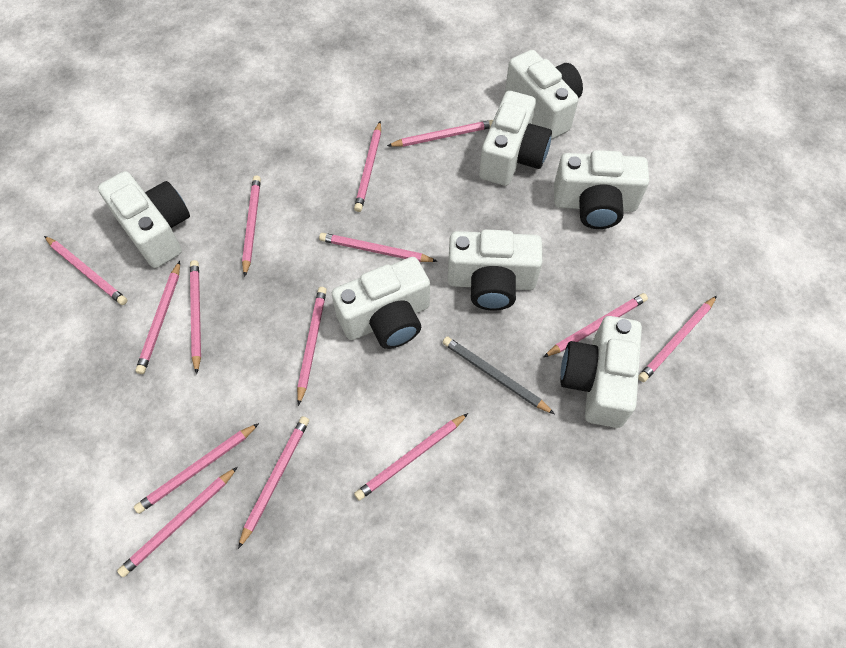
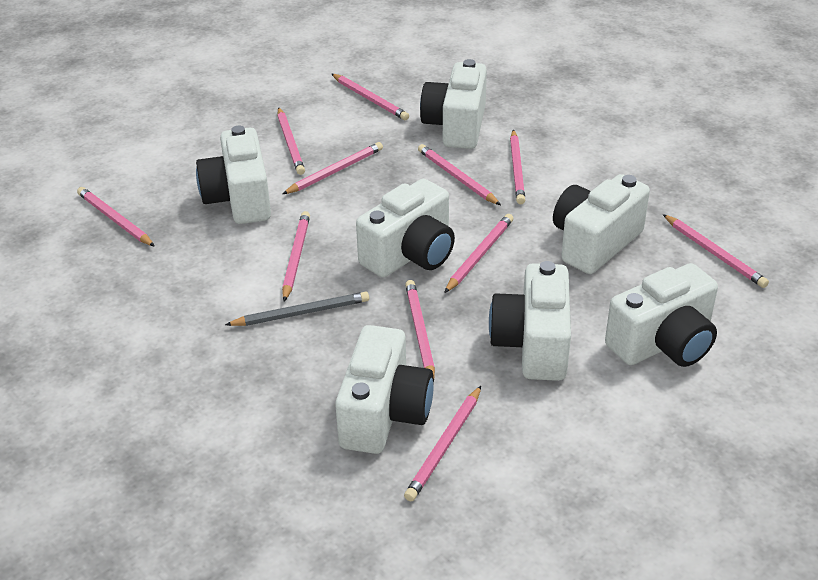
pink pencil: 14 -> 11

